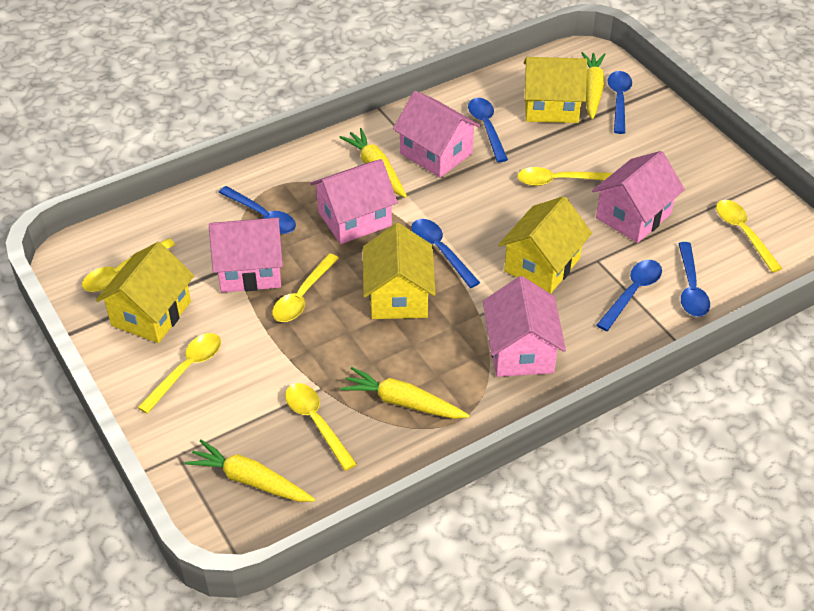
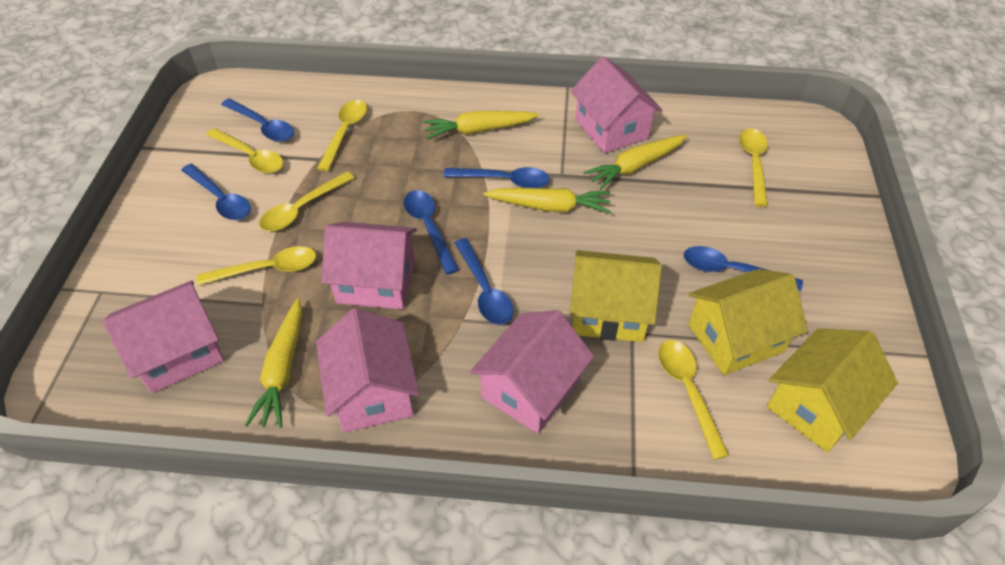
yellow house: 4 -> 3

